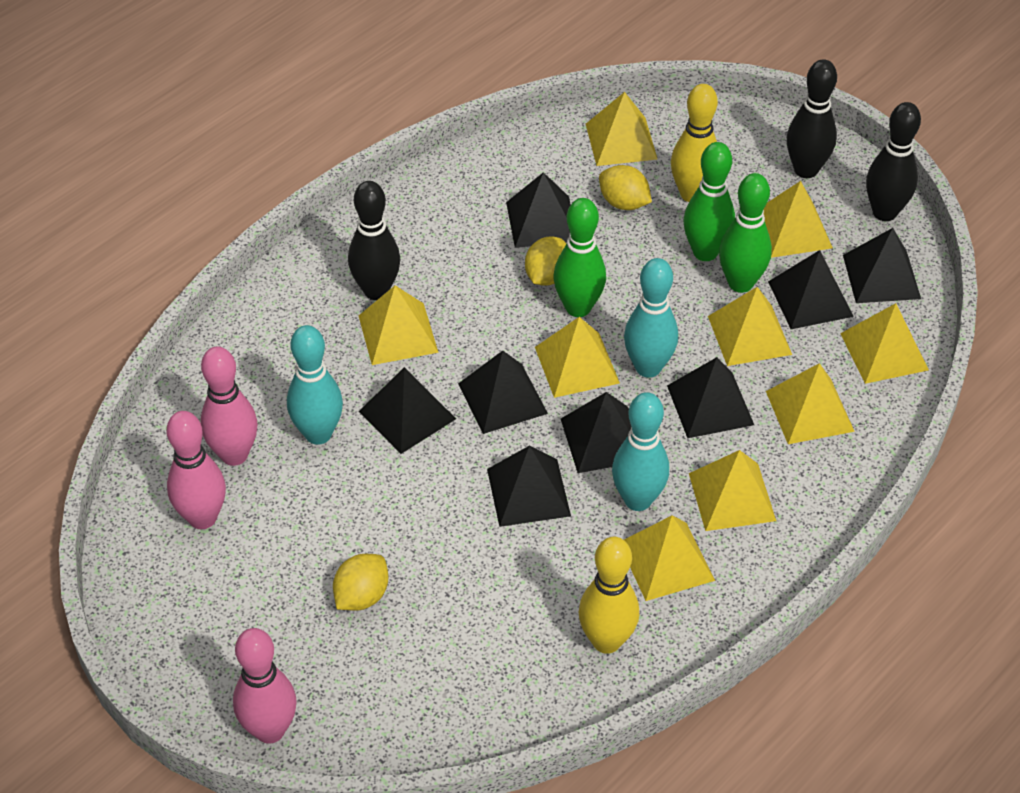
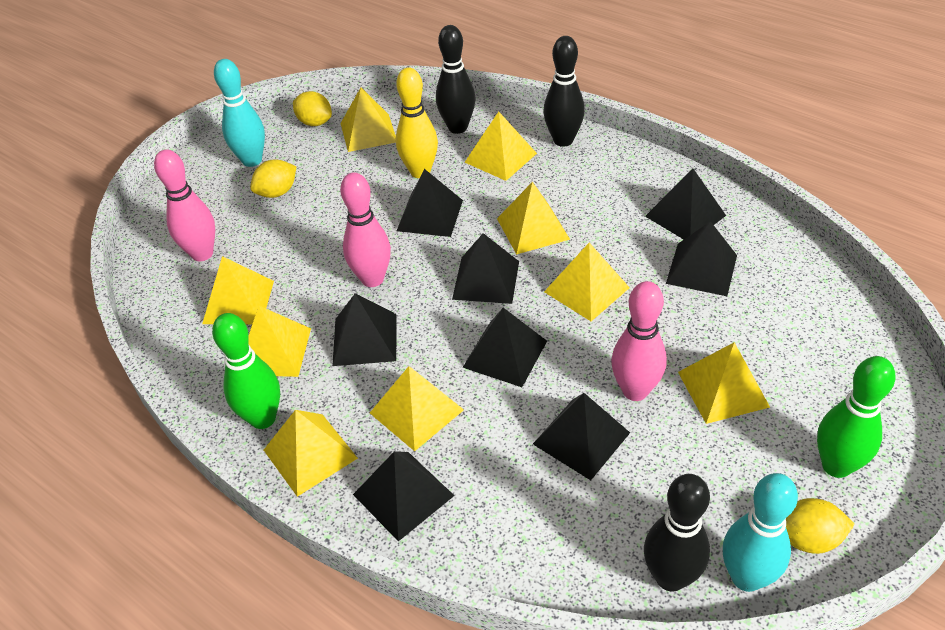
green bowling pin: 3 -> 2
turquoise bowling pin: 3 -> 2
yellow bowling pin: 2 -> 1

